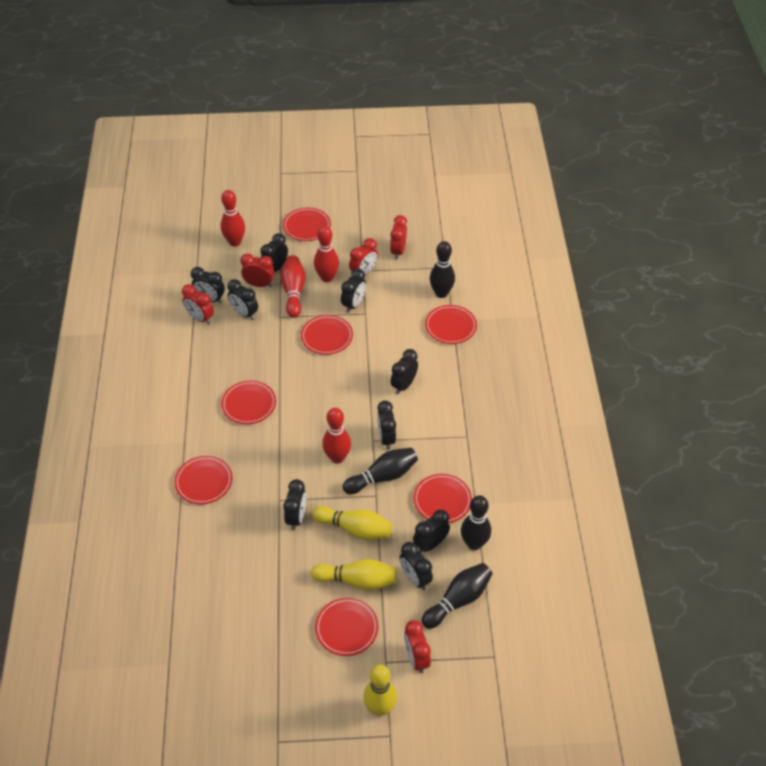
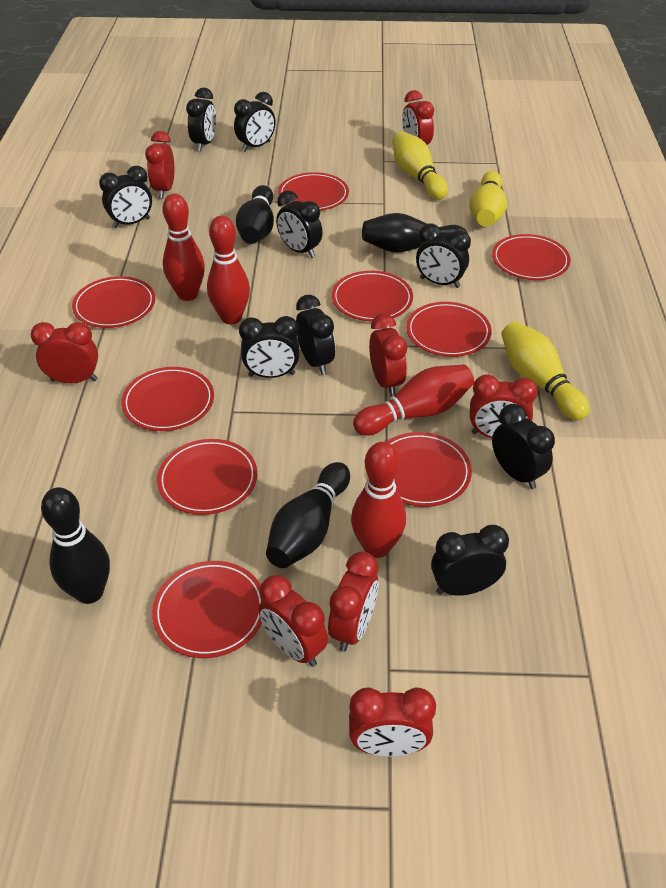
red clock: 5 -> 8
red plate: 7 -> 9

